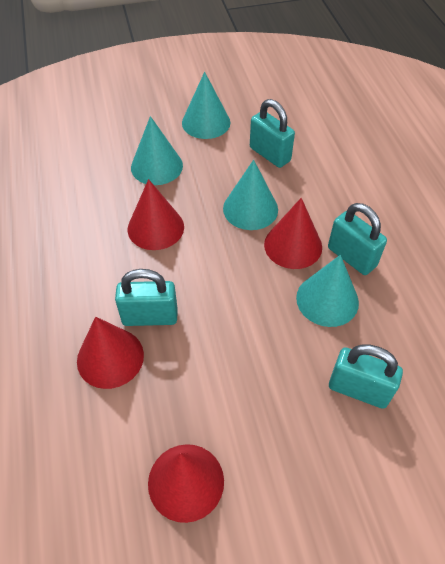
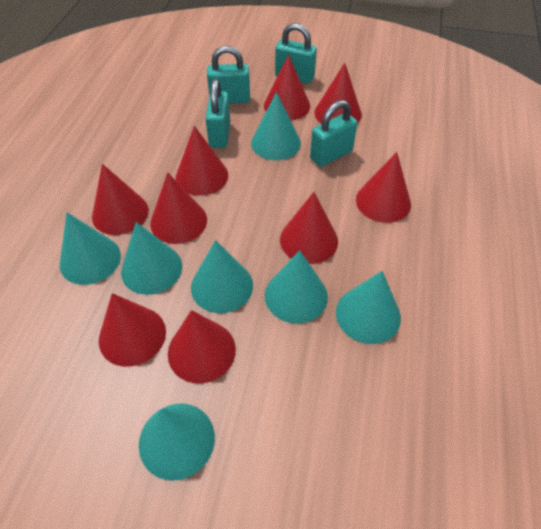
red cone: 4 -> 9
turquoise cone: 4 -> 7

